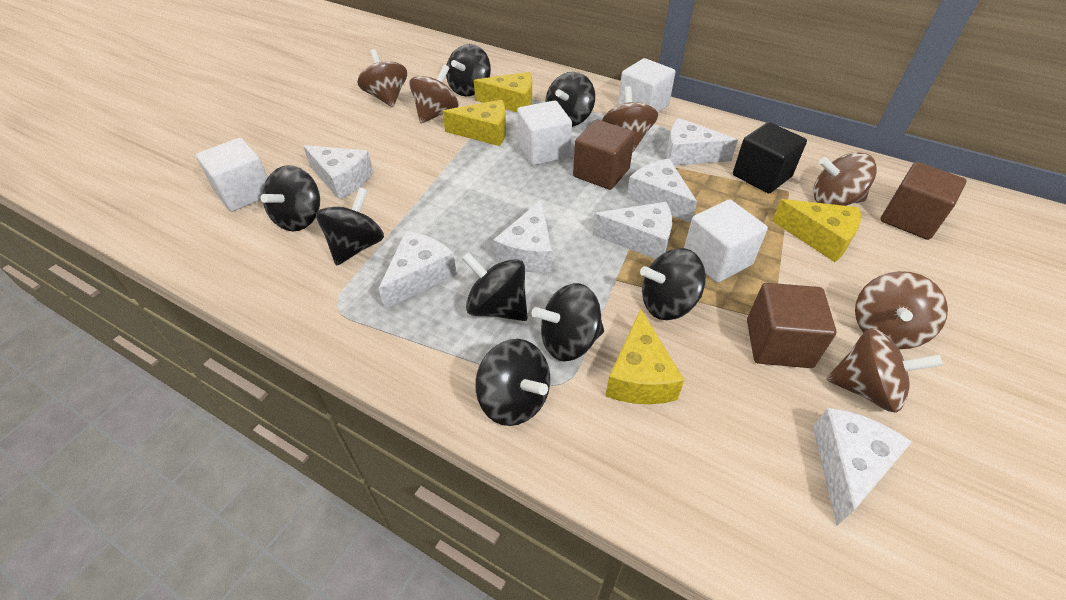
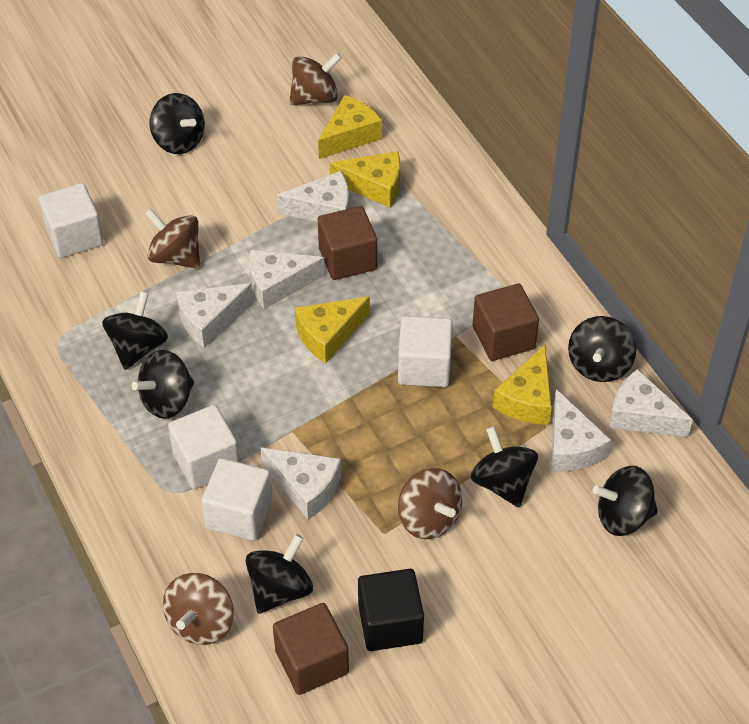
black spinning top: 8 -> 7
brown spinning top: 6 -> 4
white cheese: 7 -> 6

